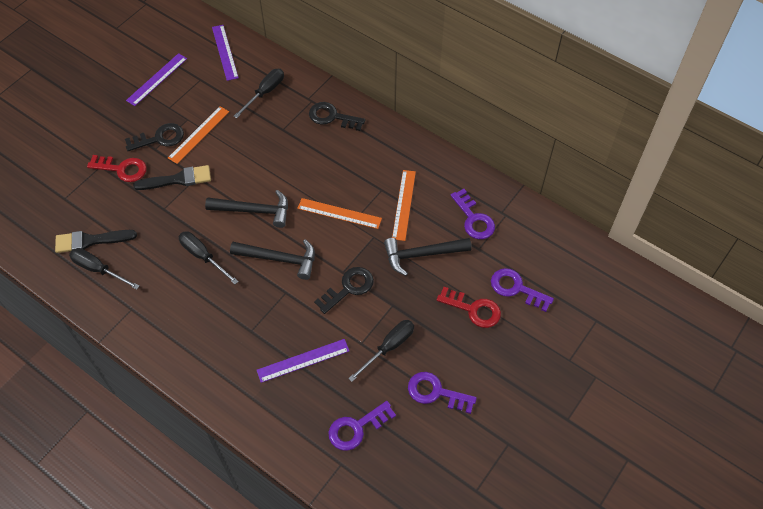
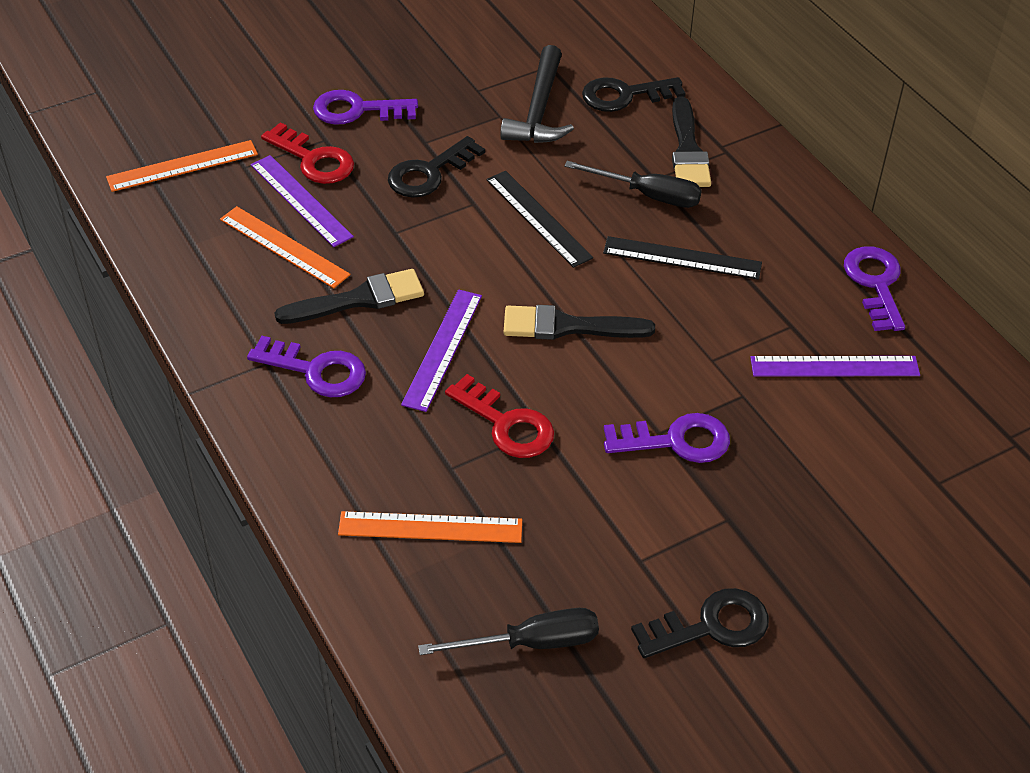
black brush: 2 -> 3
black hammer: 3 -> 1
black ruler: 0 -> 2
black screwdriver: 4 -> 2

